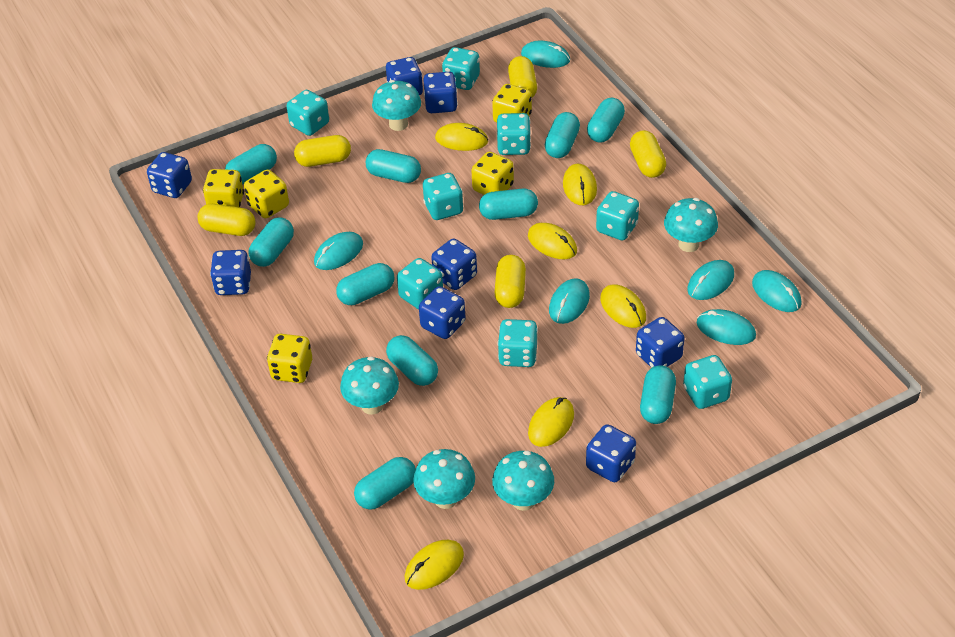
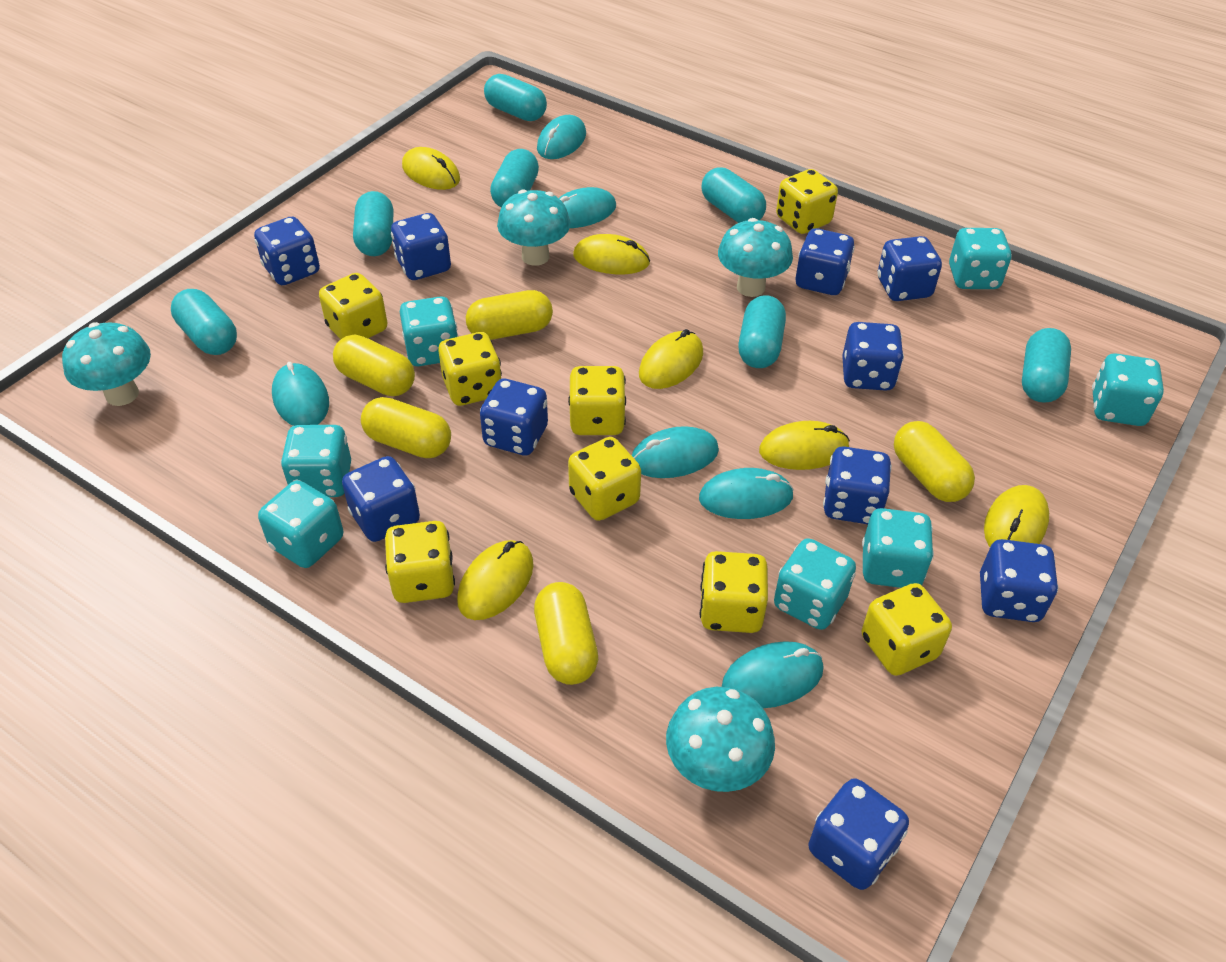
blue dice: 8 -> 10
turquoise capsule: 10 -> 7
turquoise dice: 8 -> 7
turquoise mushroom: 5 -> 4
yellow dice: 5 -> 8

